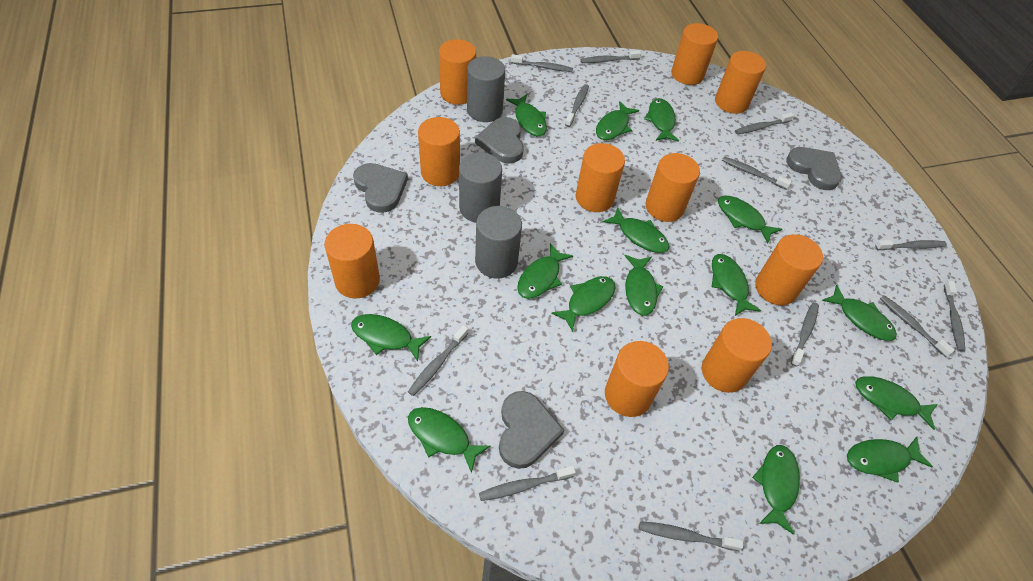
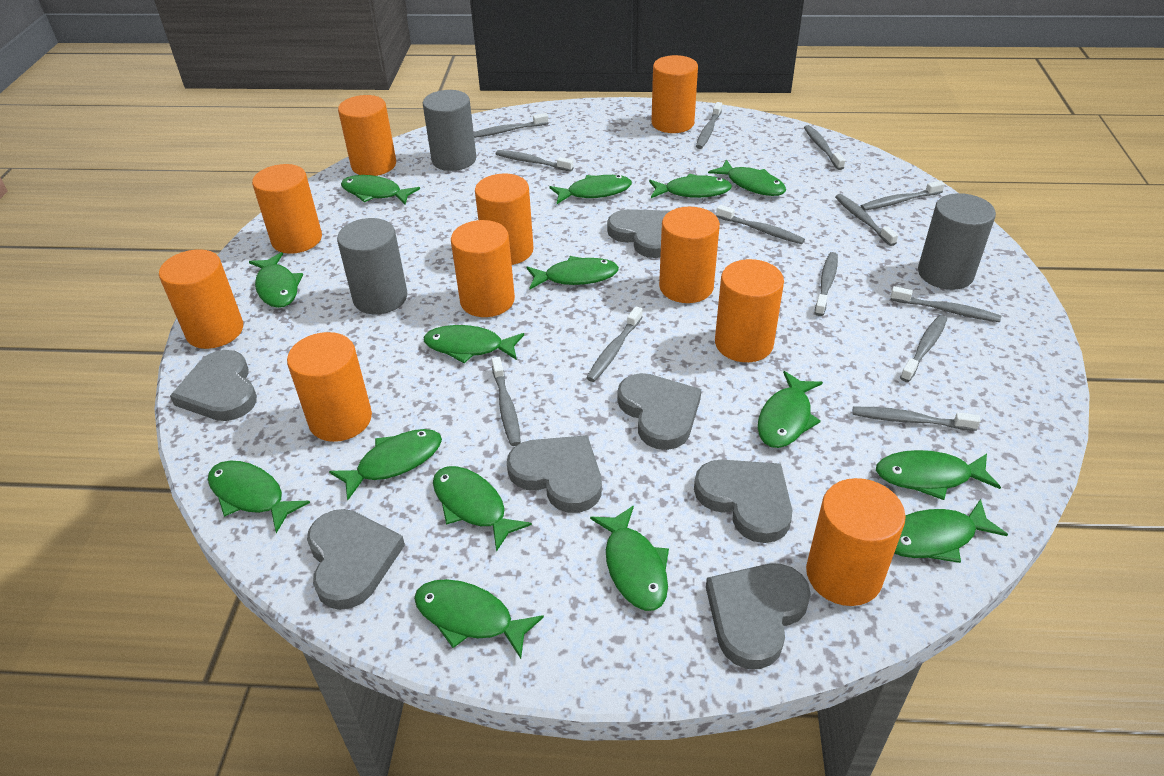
grey heart: 4 -> 7
grey toothbrush: 12 -> 13

